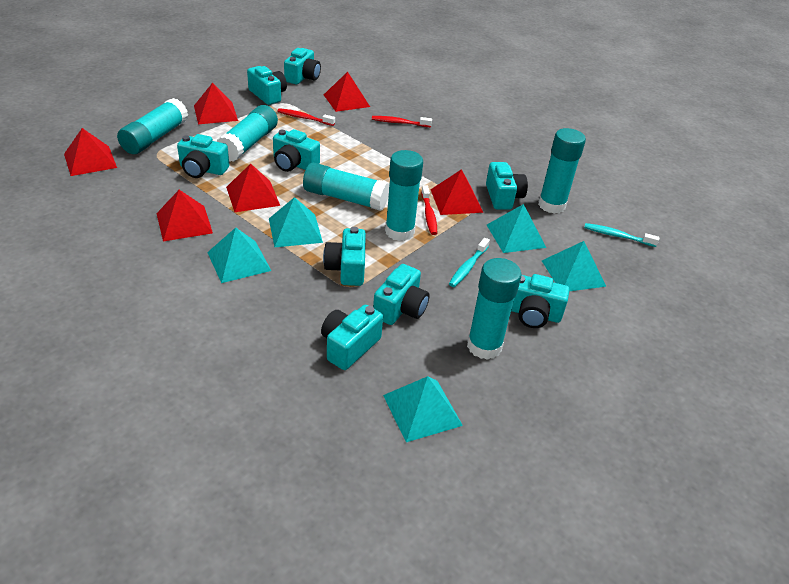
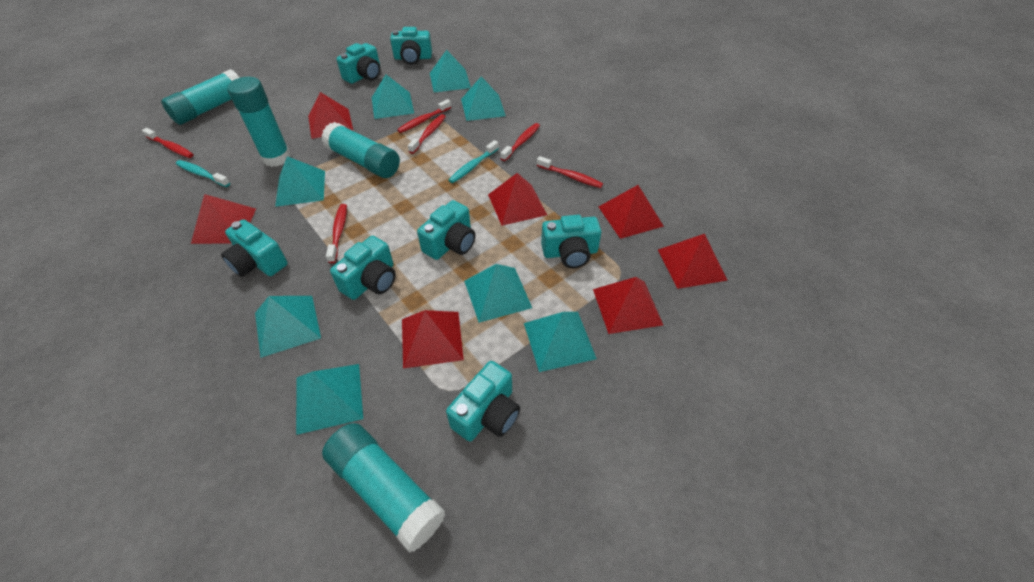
red pyramid: 6 -> 7
red toothbrush: 3 -> 6
turquoise camera: 9 -> 7
turquoise glue stick: 6 -> 4
turquoise pyramid: 5 -> 8

